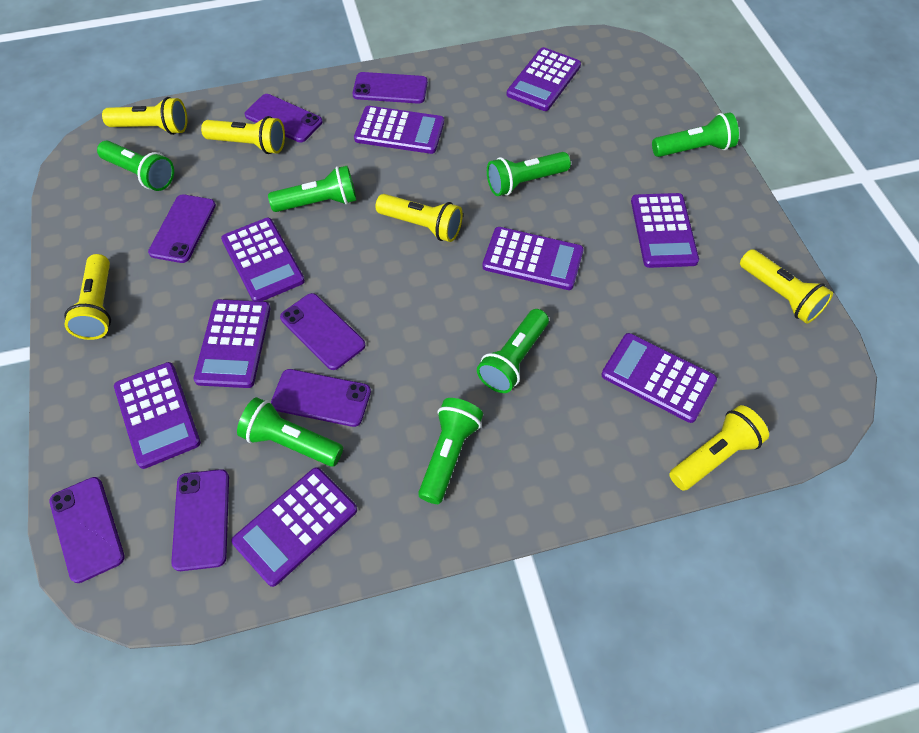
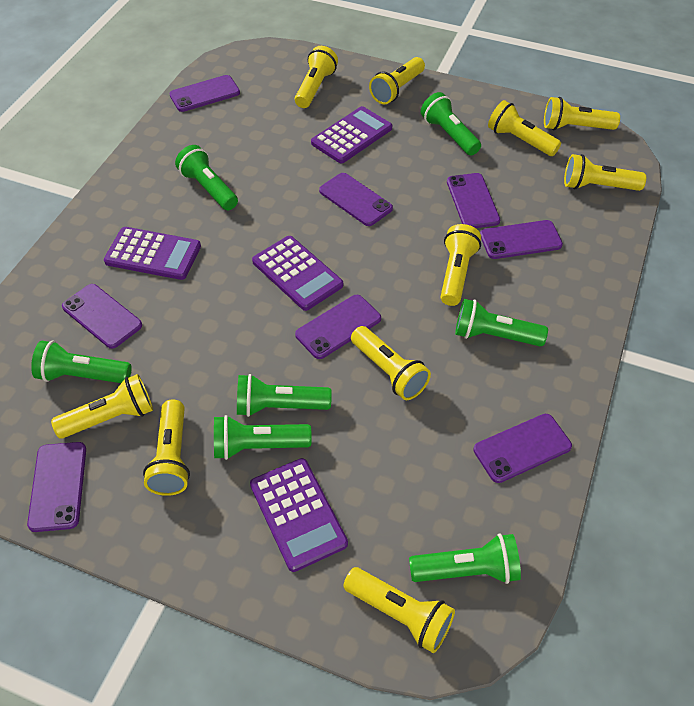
purple calculator: 9 -> 4
purple phone: 7 -> 8
yellow flashlight: 6 -> 10

